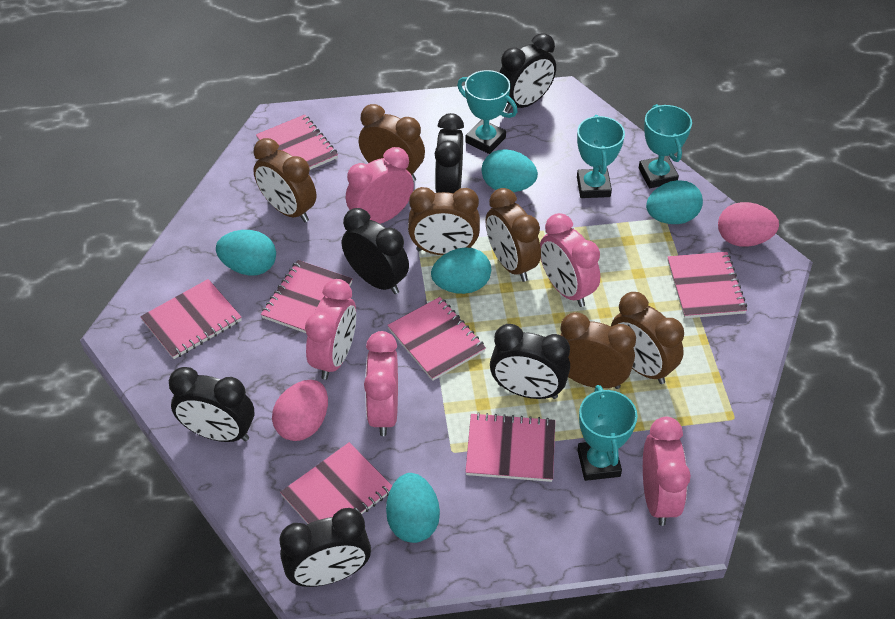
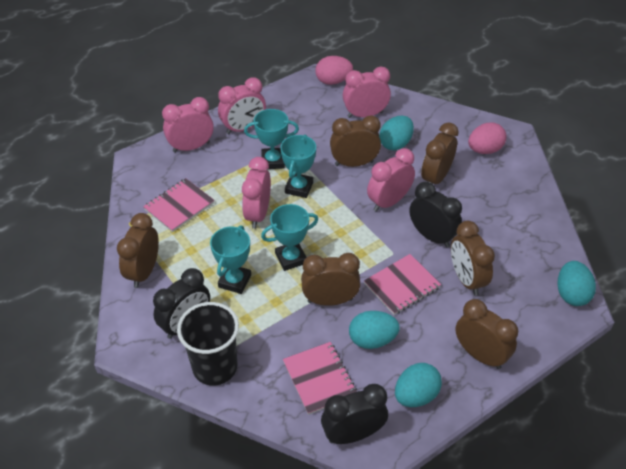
black clock: 6 -> 3
black cup: 0 -> 1
pink notebook: 7 -> 3
turquoise egg: 5 -> 4

